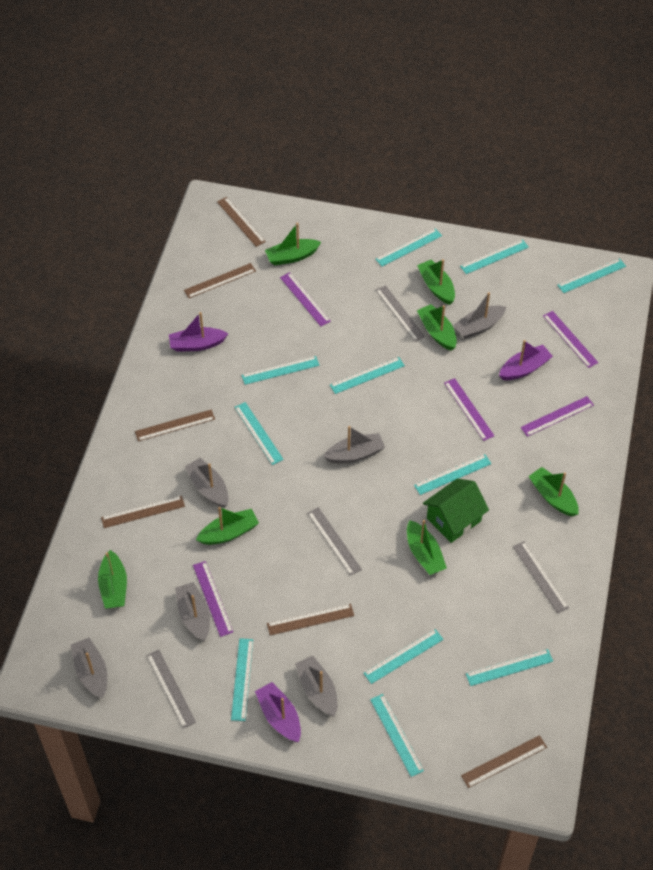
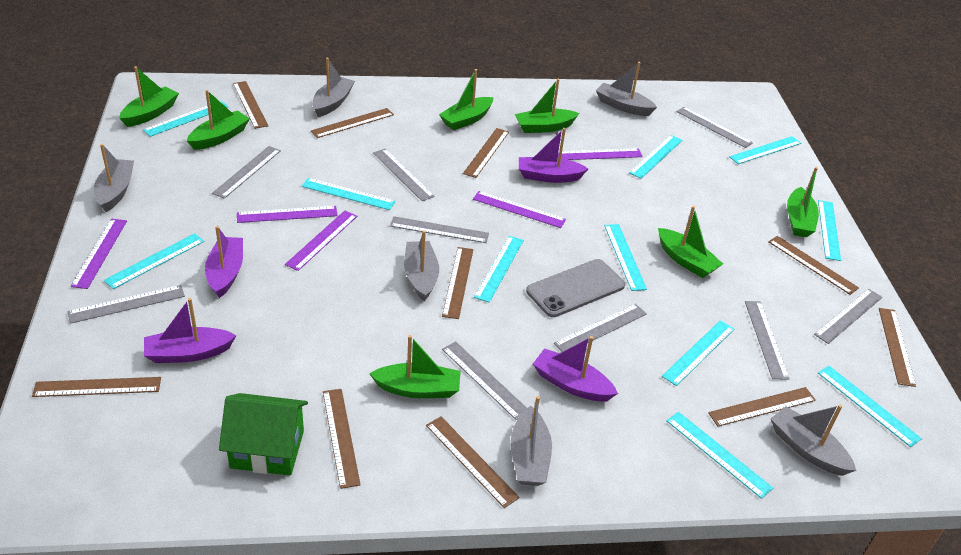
brown ruler: 6 -> 10
grey phone: 0 -> 1
grey ruler: 4 -> 9
purple boat: 3 -> 4

